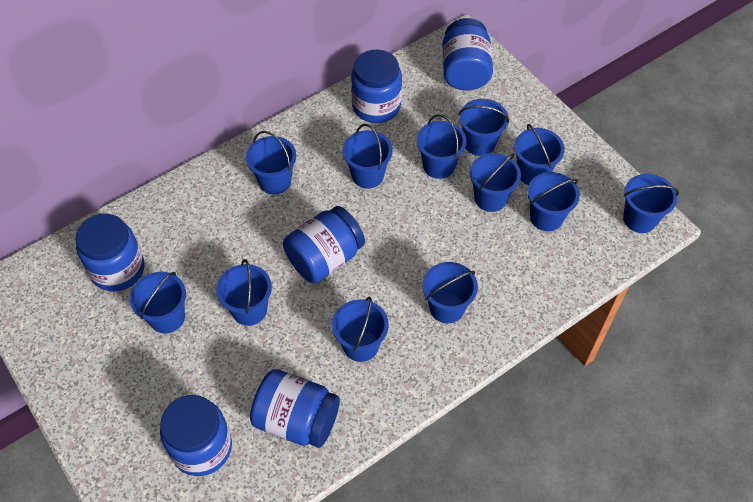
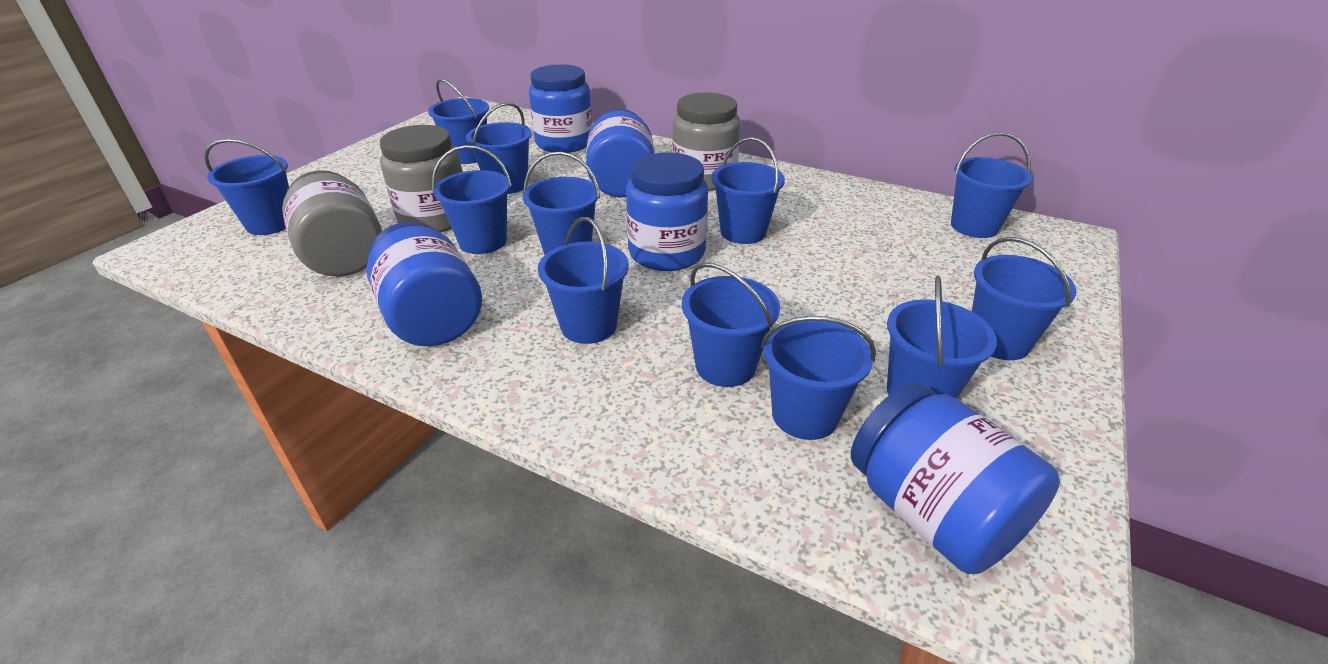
blue jar: 6 -> 5
grey jar: 0 -> 3

